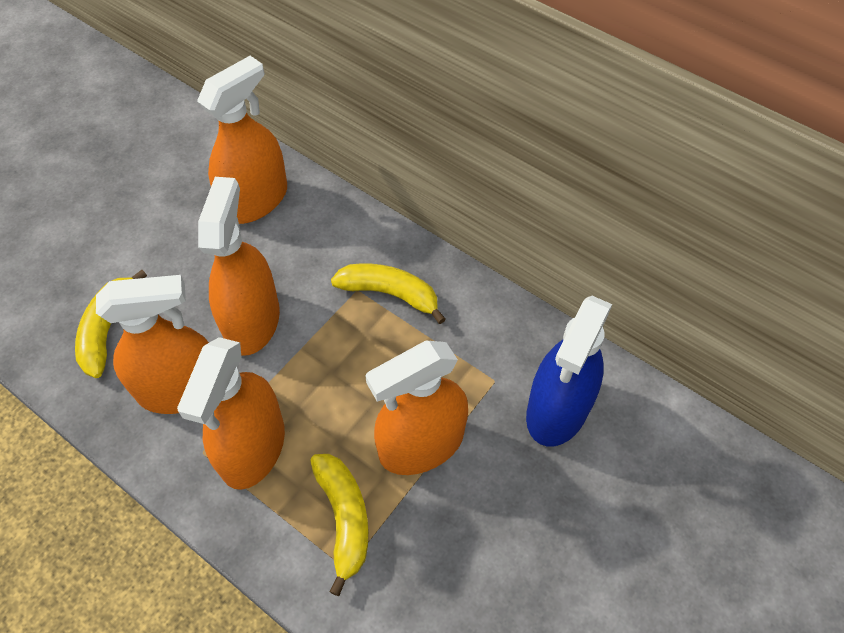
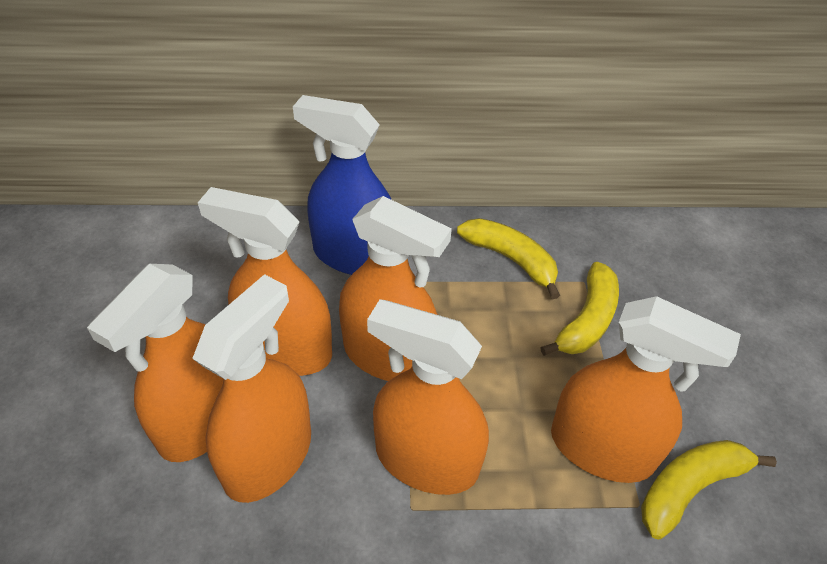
orange spray bottle: 5 -> 6

